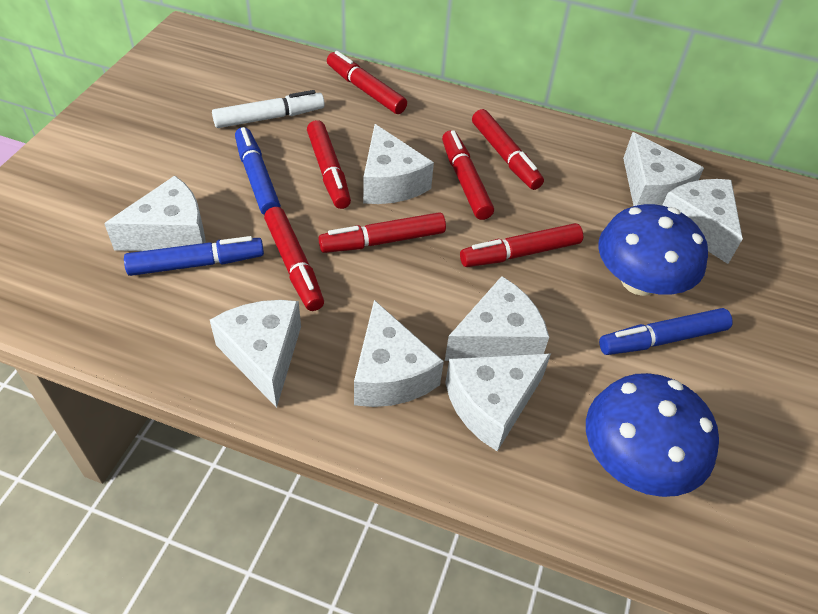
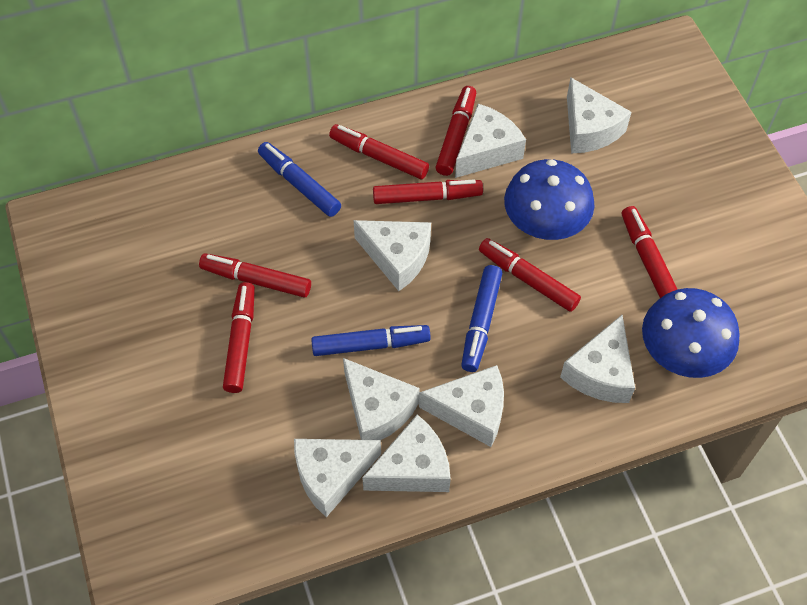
white marker: 1 -> 0

